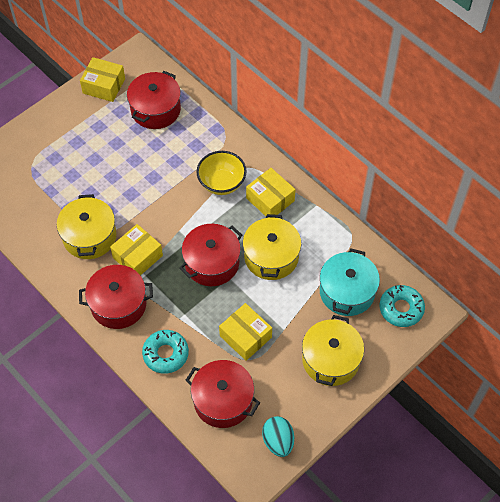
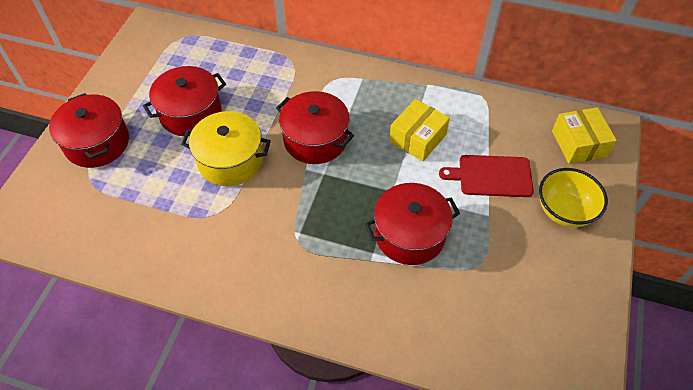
red cutting board: 0 -> 1
turquoise donut: 2 -> 0
turquoise egg: 1 -> 0
turquoise pot: 1 -> 0
yellow box: 4 -> 2
yellow pot: 3 -> 1

